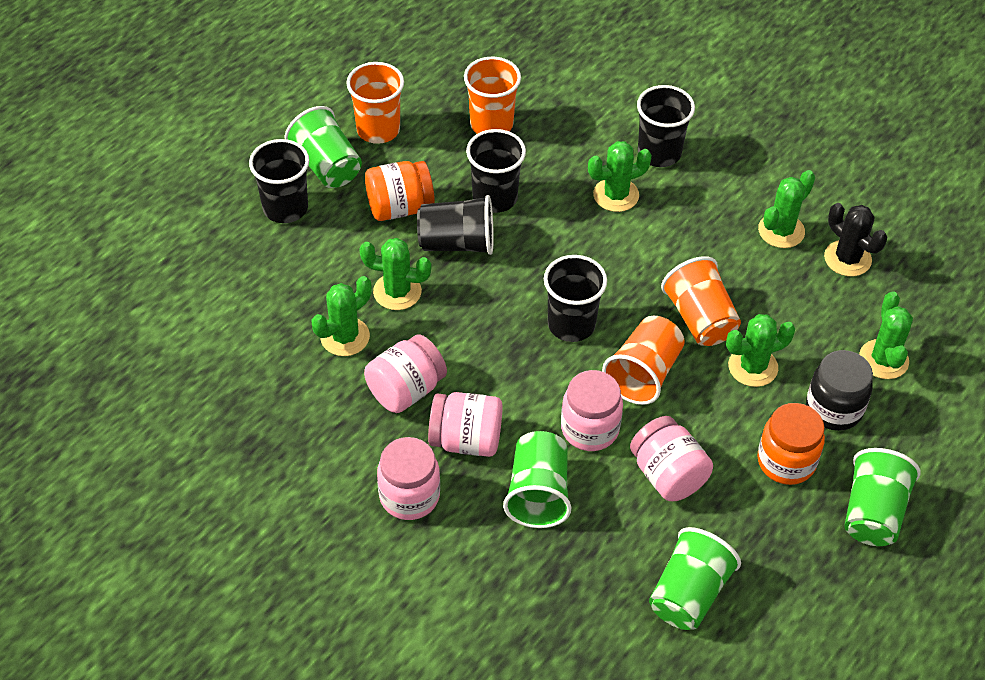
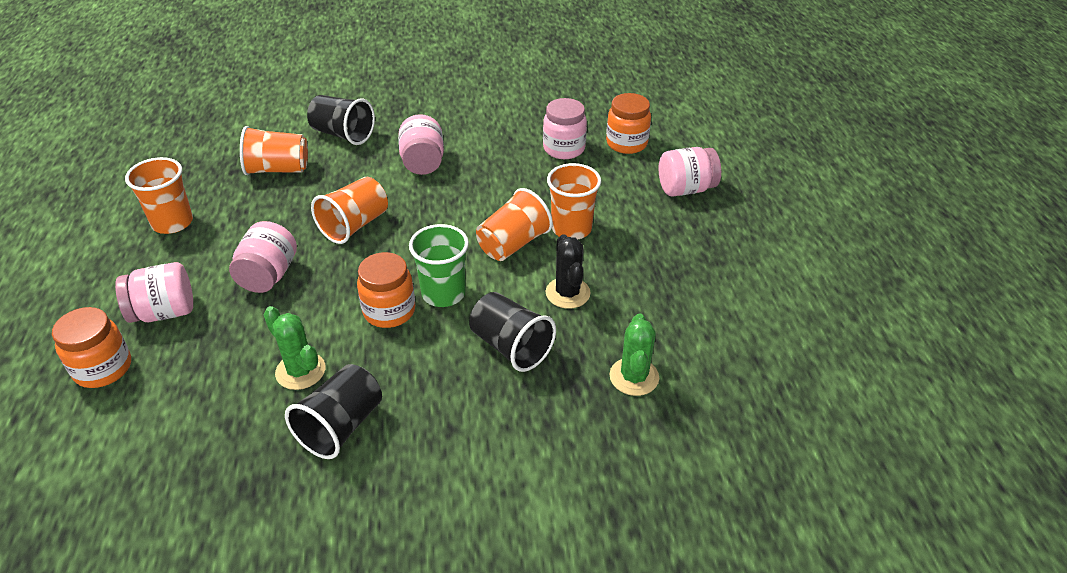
black cup: 5 -> 3
black jar: 1 -> 0
green cactus: 6 -> 2
green cup: 4 -> 1
orange cup: 4 -> 5
orange jar: 2 -> 3

